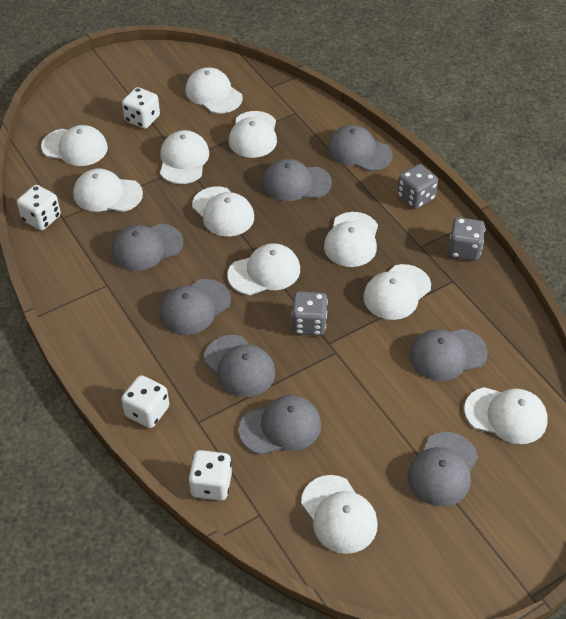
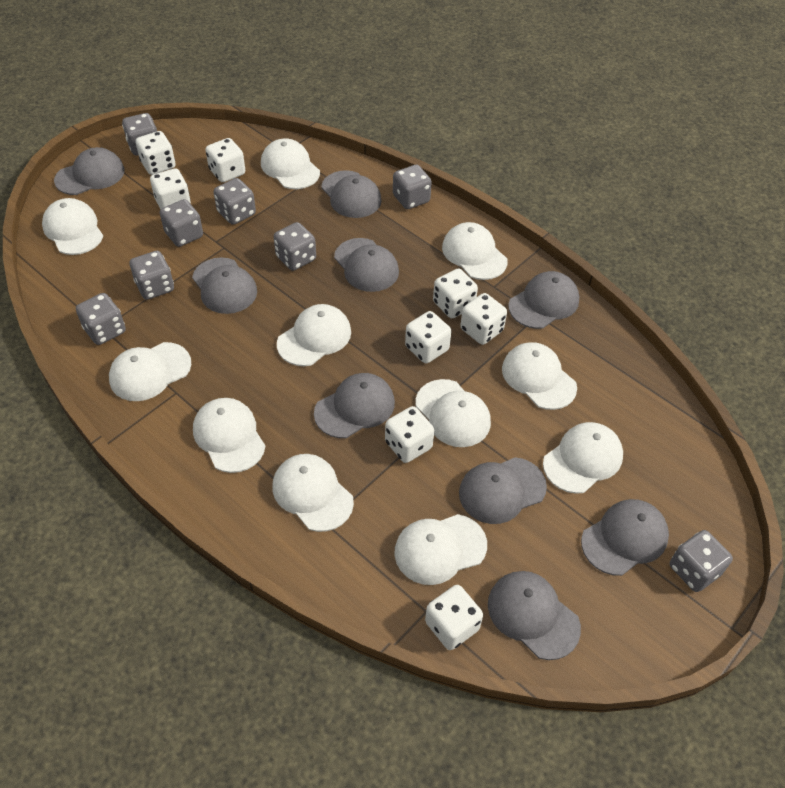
grey cap: 8 -> 9
grey dice: 3 -> 8
white dice: 4 -> 8

